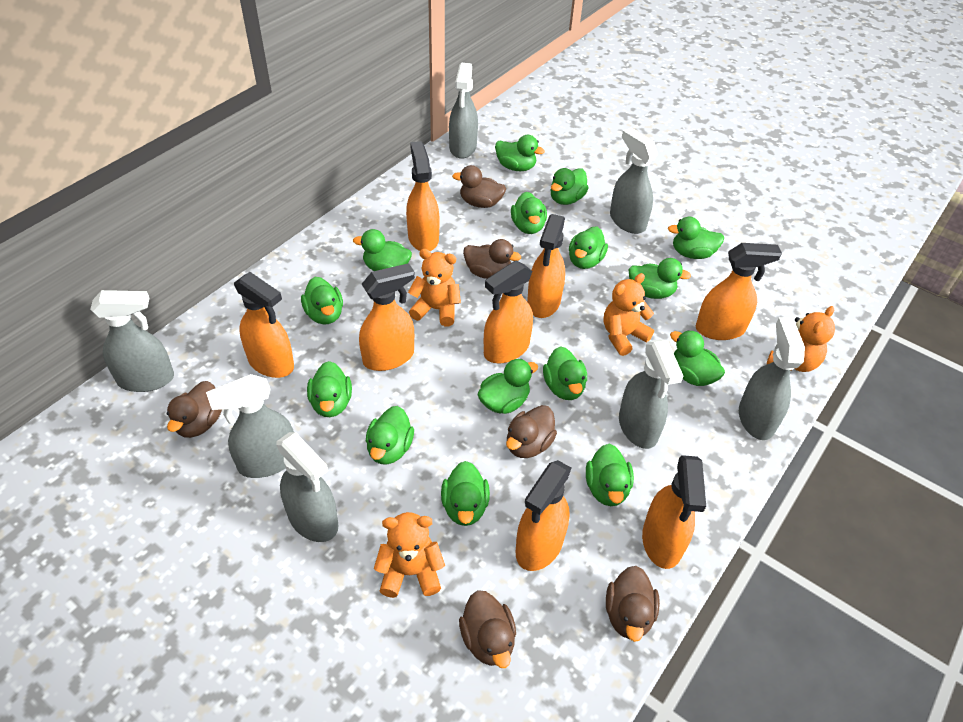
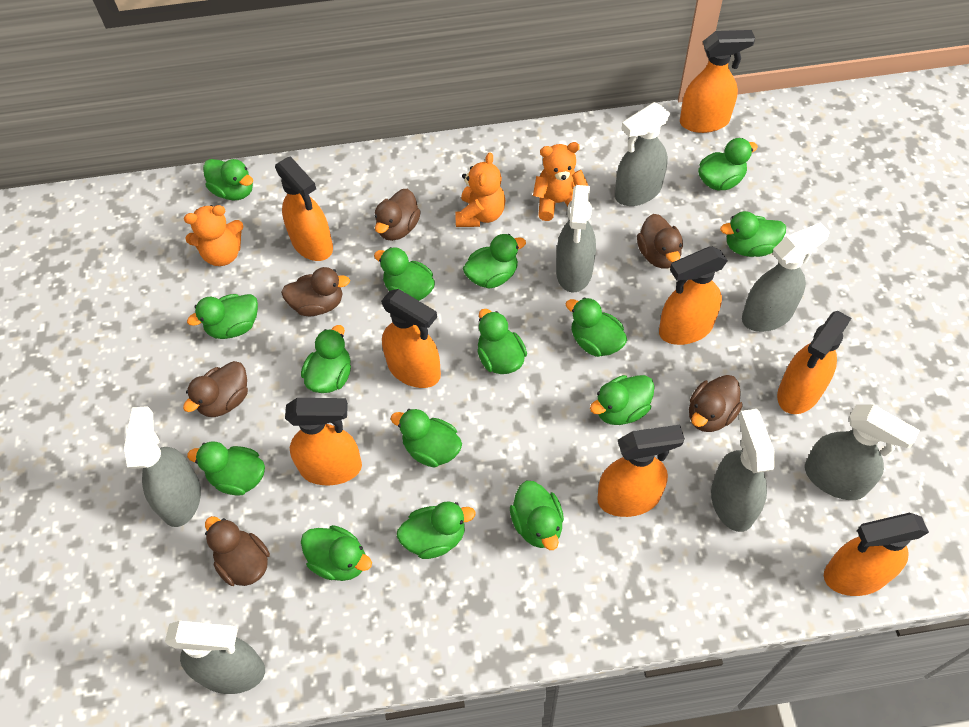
orange teddy bear: 4 -> 3

